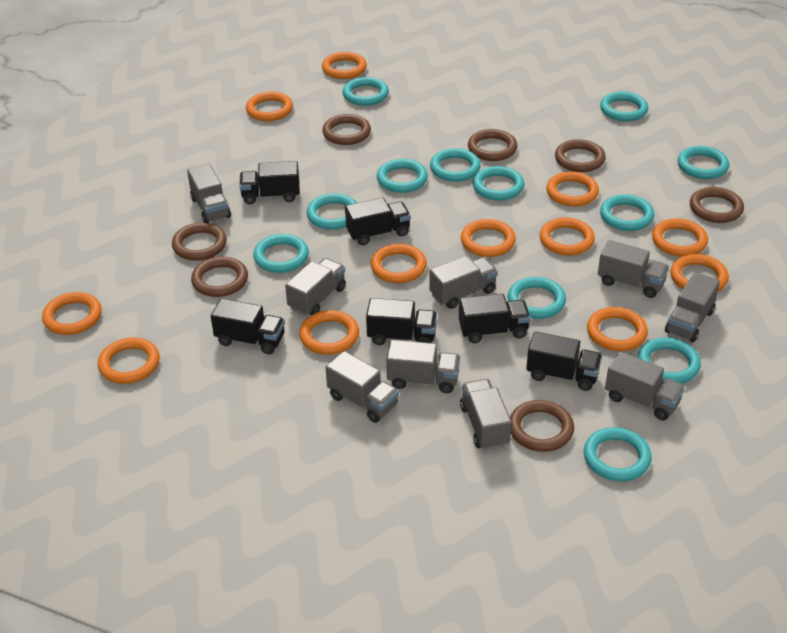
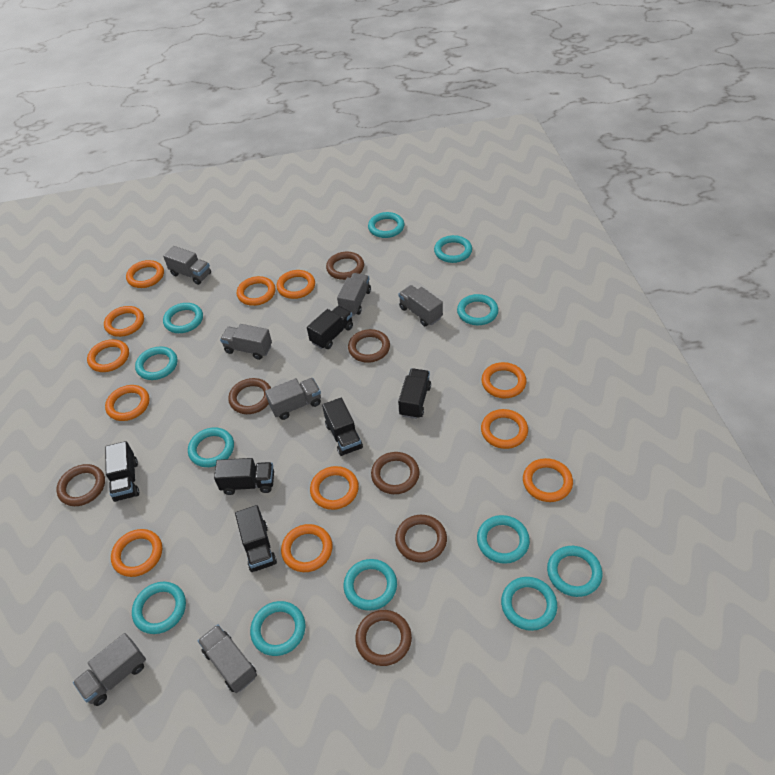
grey truck: 9 -> 7

